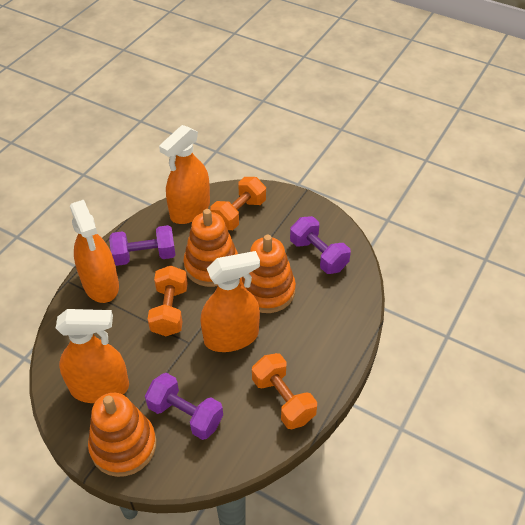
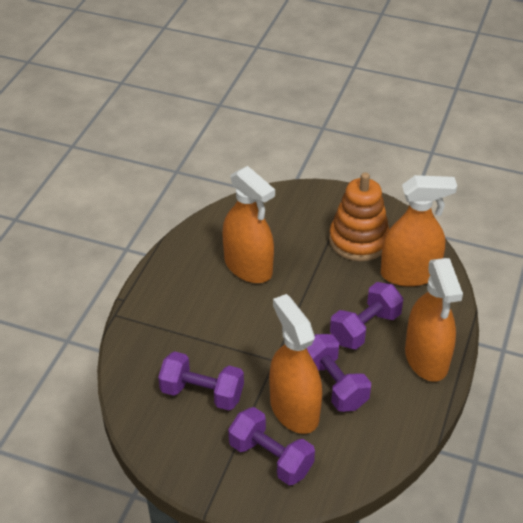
orange dumbbell: 3 -> 0
orange stacking toy: 3 -> 1
purple dumbbell: 3 -> 4

